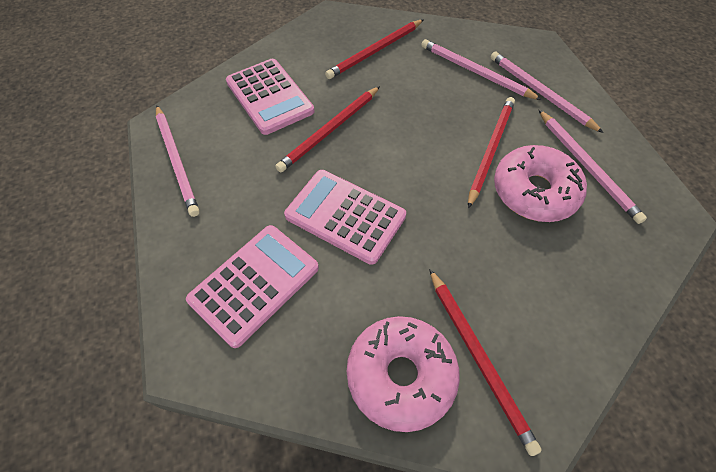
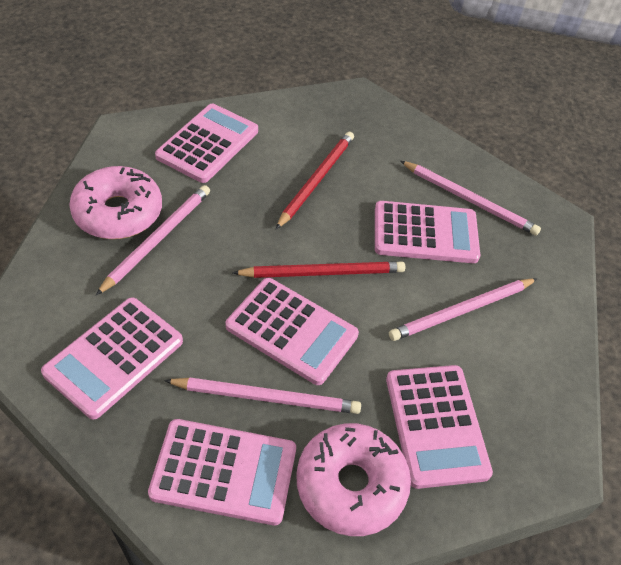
pink calculator: 3 -> 6
red pencil: 4 -> 2

